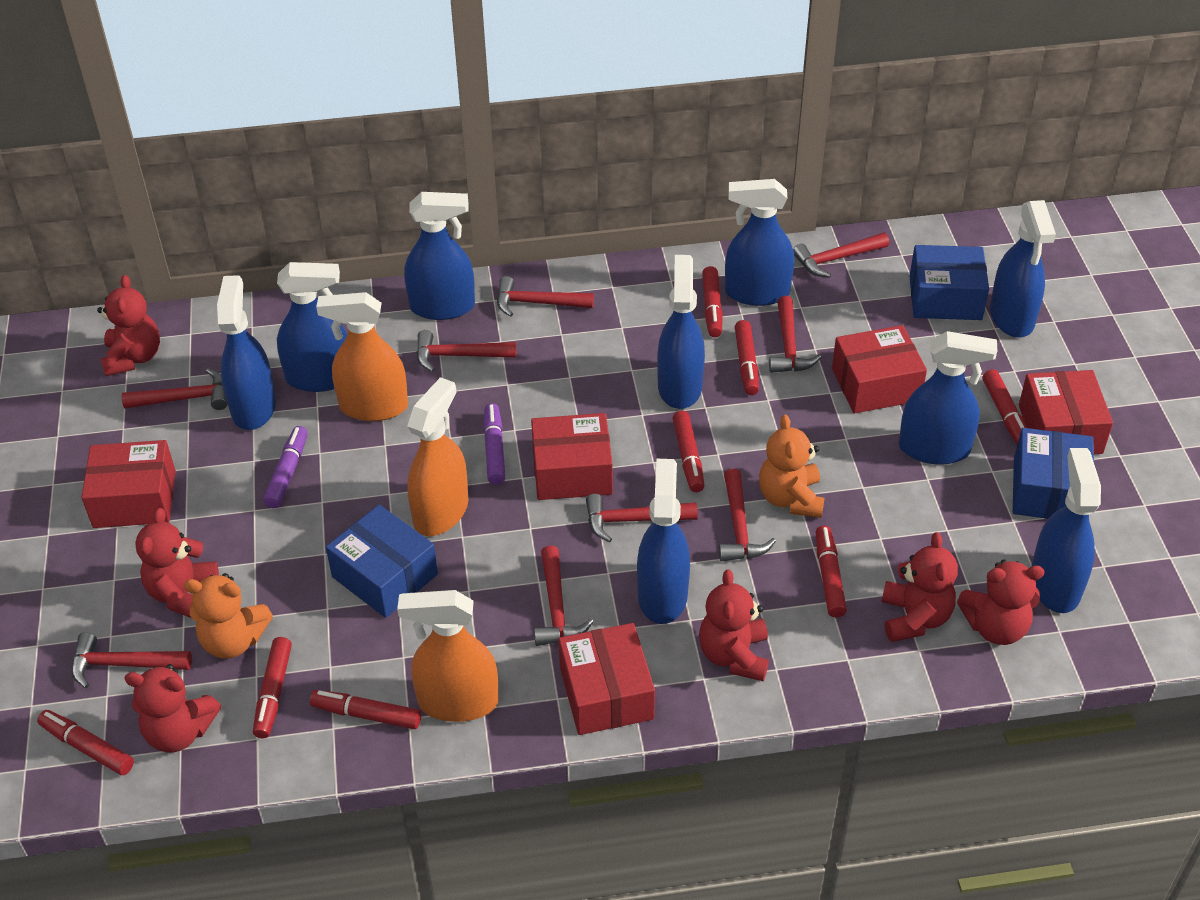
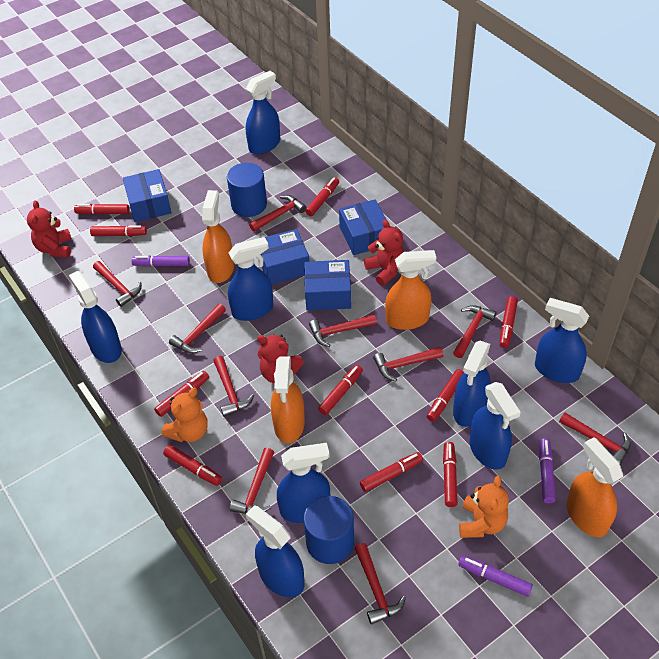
blue box: 3 -> 4
blue cylinder: 0 -> 2
blue spray bottle: 9 -> 8
orange spray bottle: 3 -> 4
purple marker: 2 -> 3
red box: 5 -> 0
red hammer: 9 -> 10
red marker: 8 -> 10
red teddy bear: 6 -> 3

